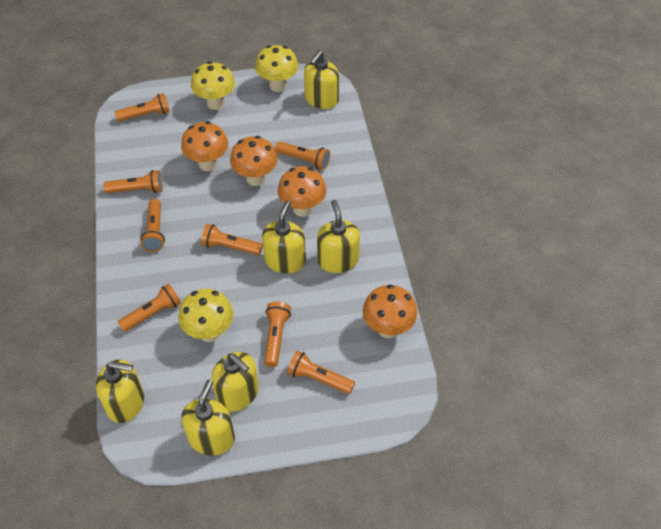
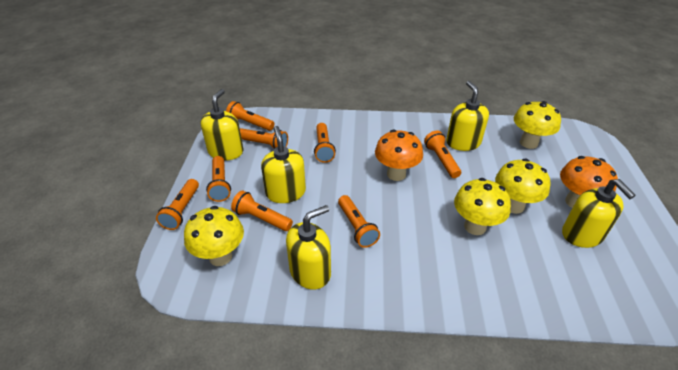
orange mushroom: 4 -> 2
yellow mushroom: 3 -> 4
yellow soap dispenser: 6 -> 5

